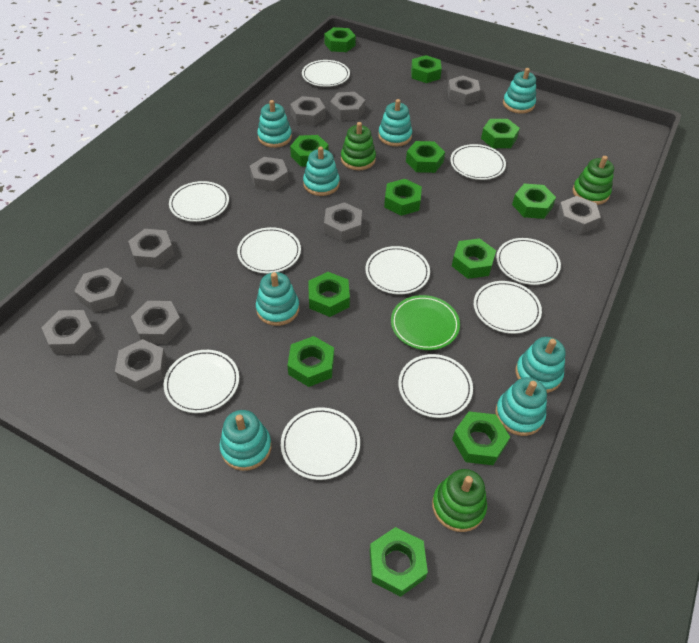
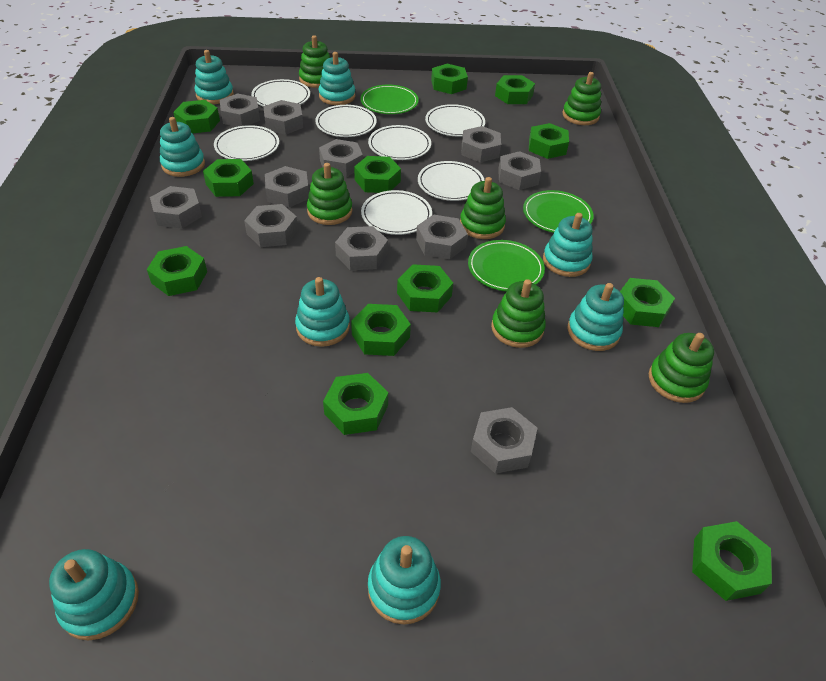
green plate: 1 -> 3
green stacking toy: 3 -> 6
white plate: 10 -> 7

